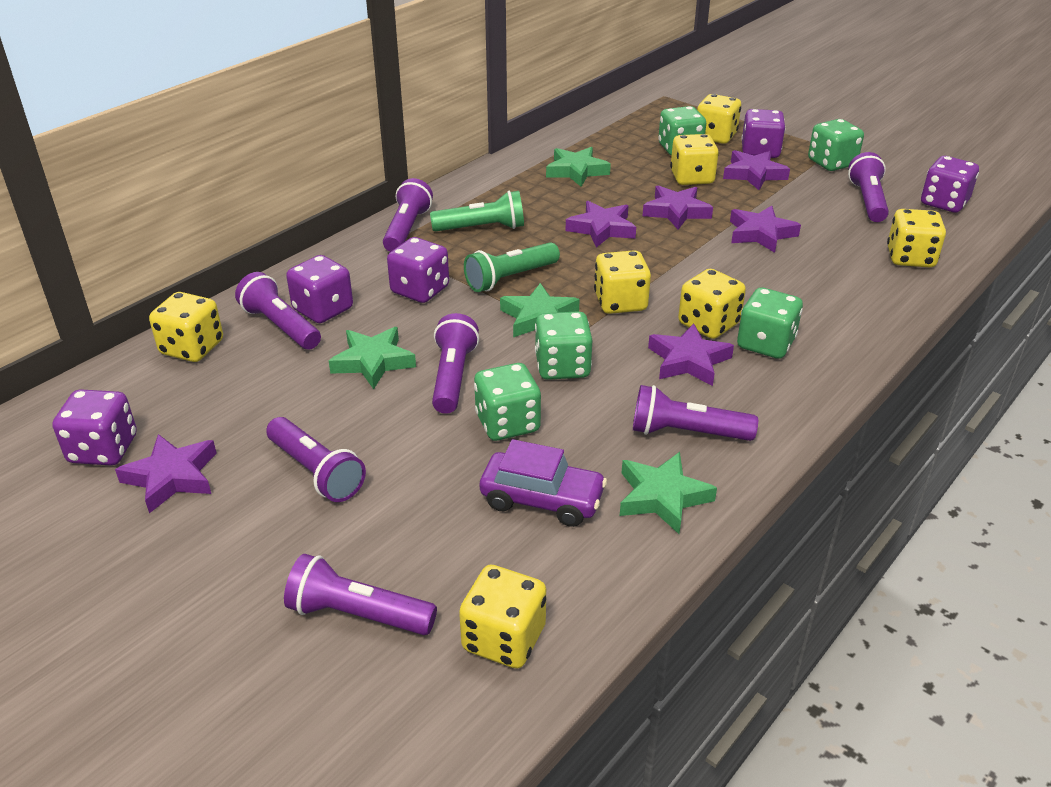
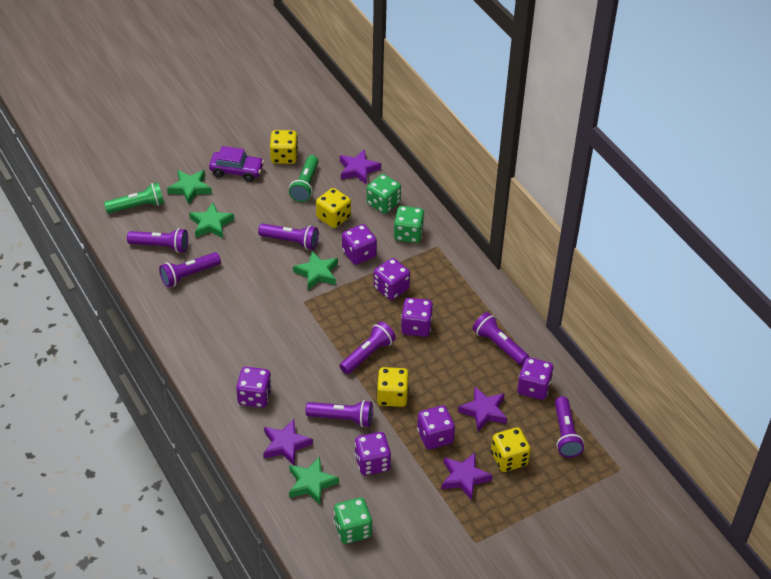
green dice: 5 -> 3
purple dice: 5 -> 7
purple star: 6 -> 4
yellow dice: 7 -> 4

